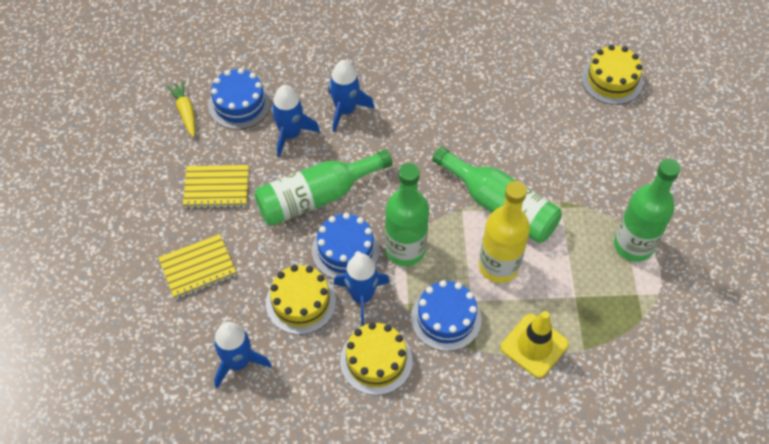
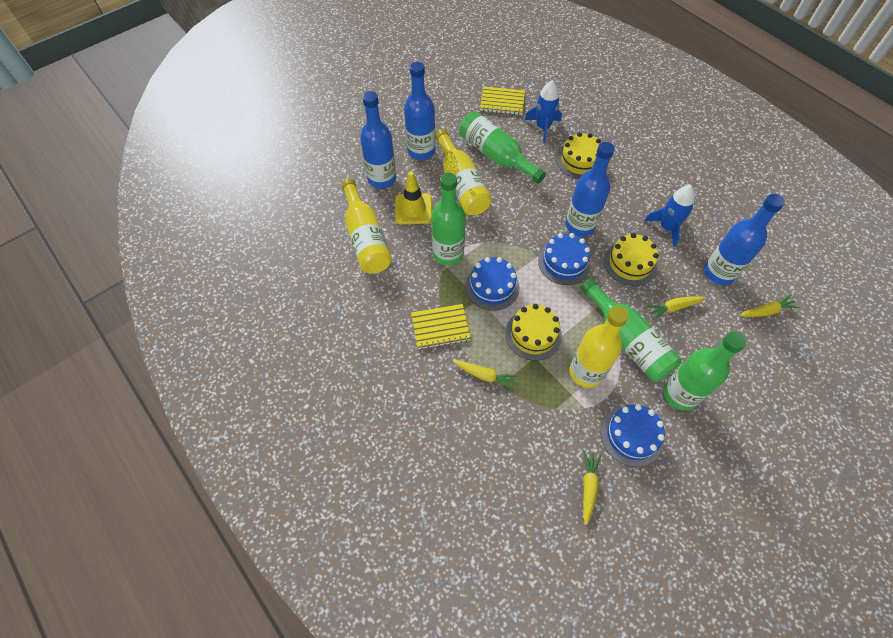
blue bottle: 0 -> 4
blue rocket: 4 -> 2
yellow bottle: 1 -> 3
yellow carrot: 1 -> 4

